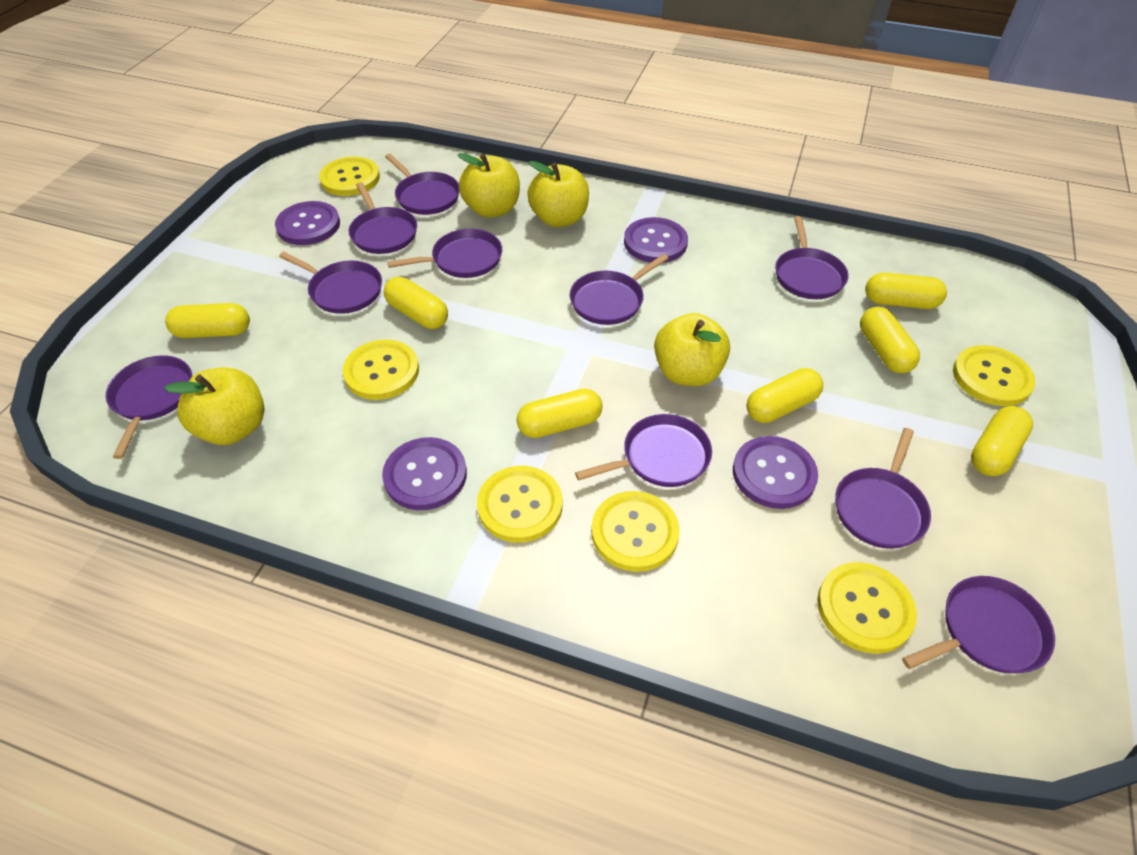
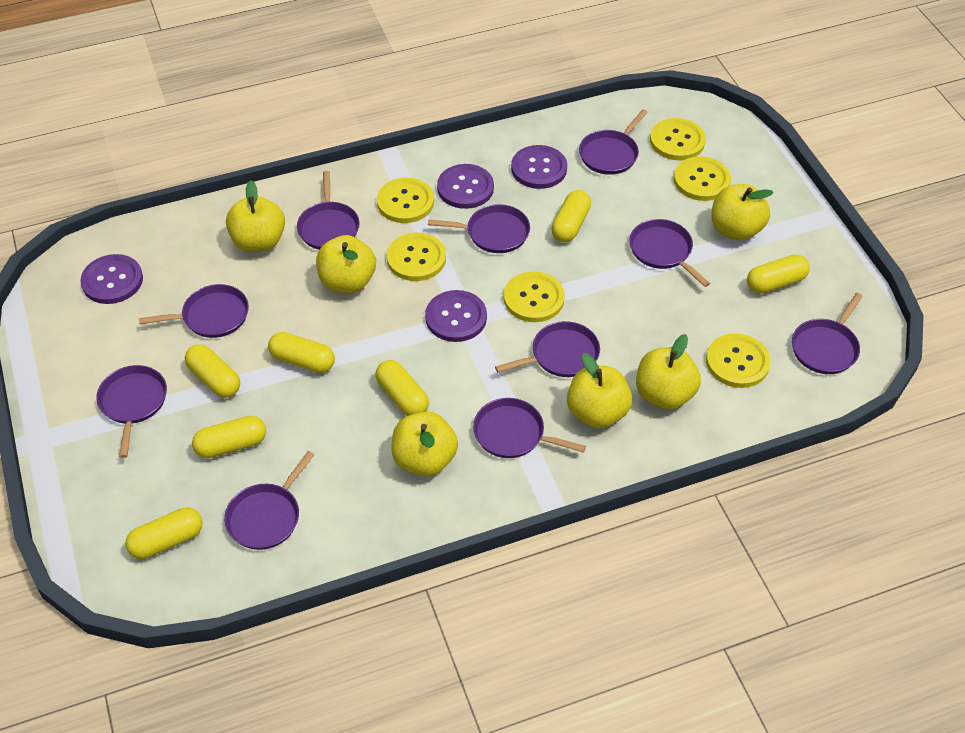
yellow apple: 4 -> 6

